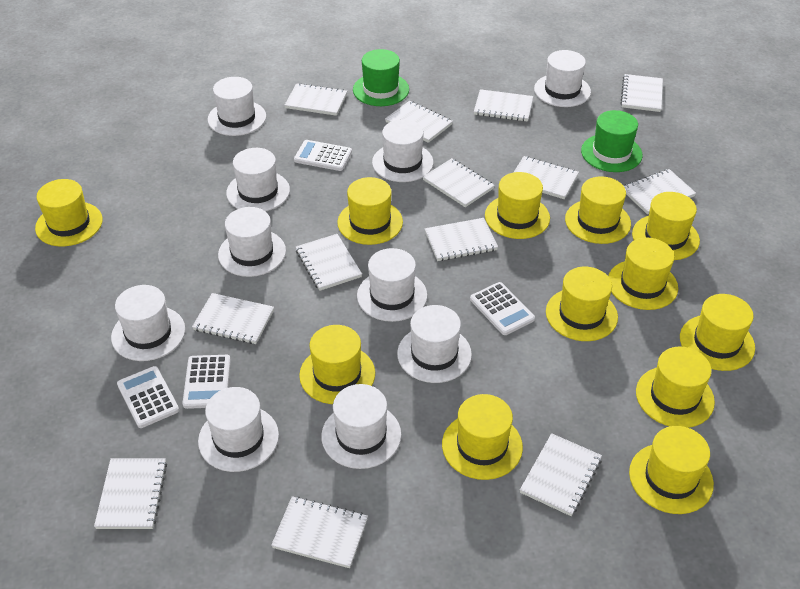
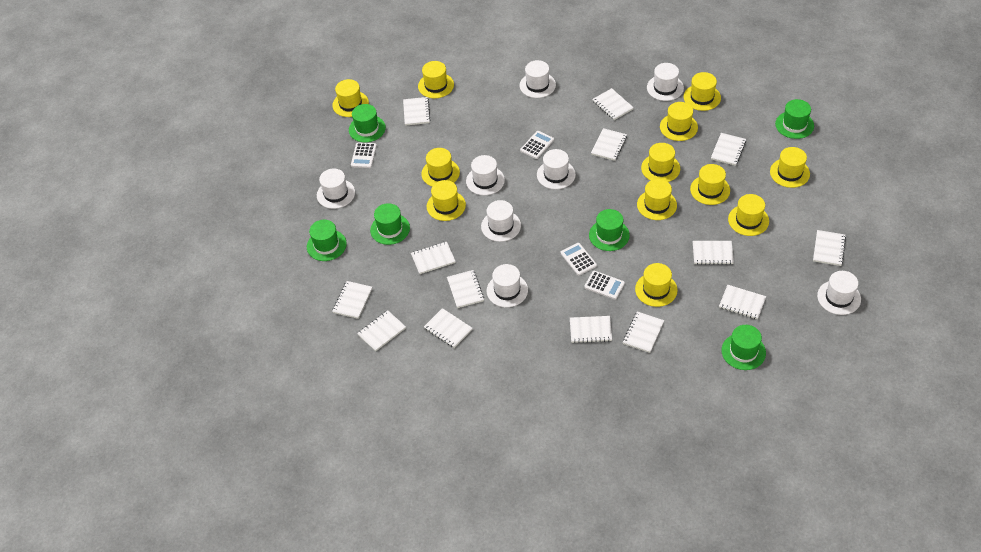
green hat: 2 -> 6
white hat: 10 -> 8
white notebook: 13 -> 14

